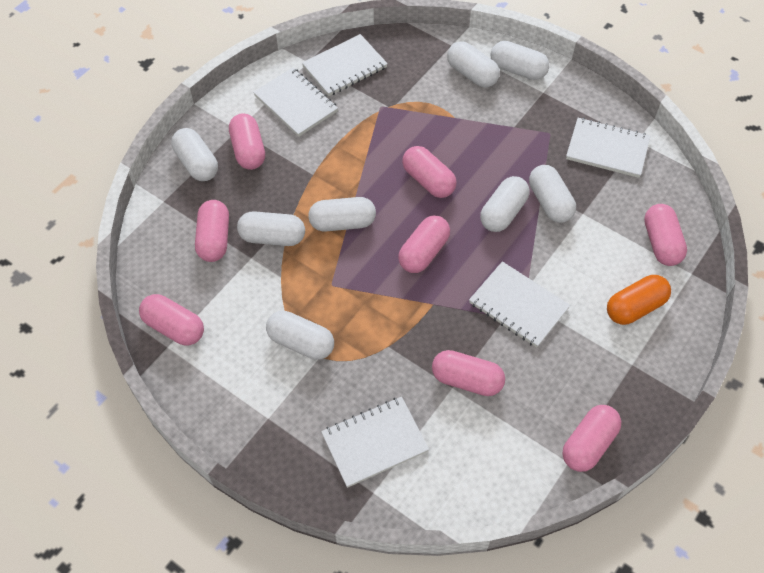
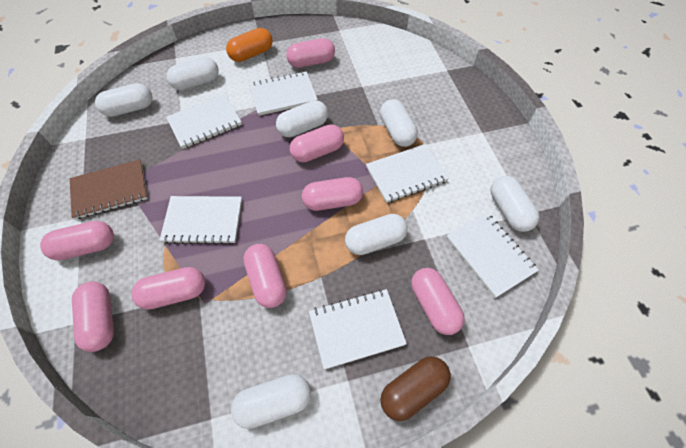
brown capsule: 0 -> 1
brown notebook: 0 -> 1
white capsule: 8 -> 7
white notebook: 5 -> 6

